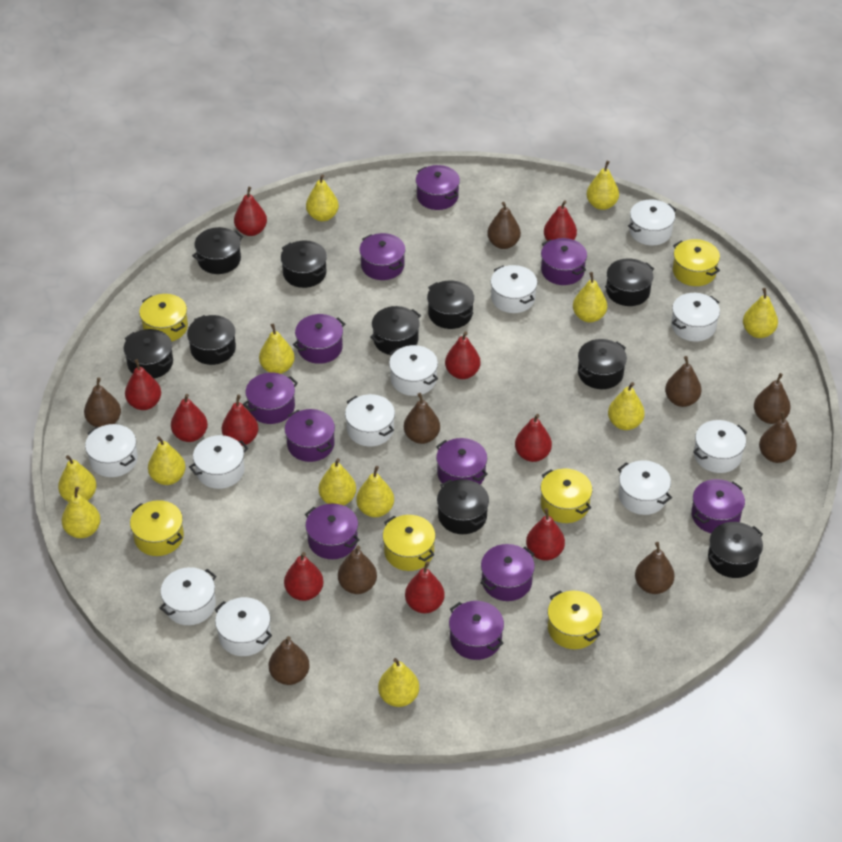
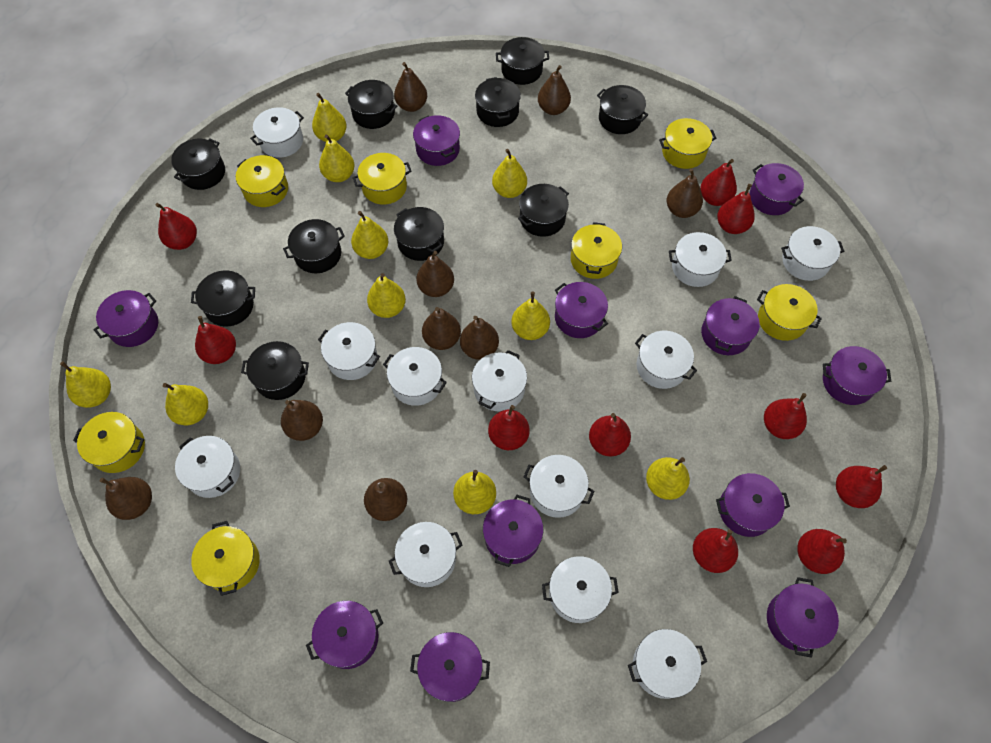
white pot: 11 -> 12
yellow pear: 12 -> 10
yellow pot: 6 -> 7

